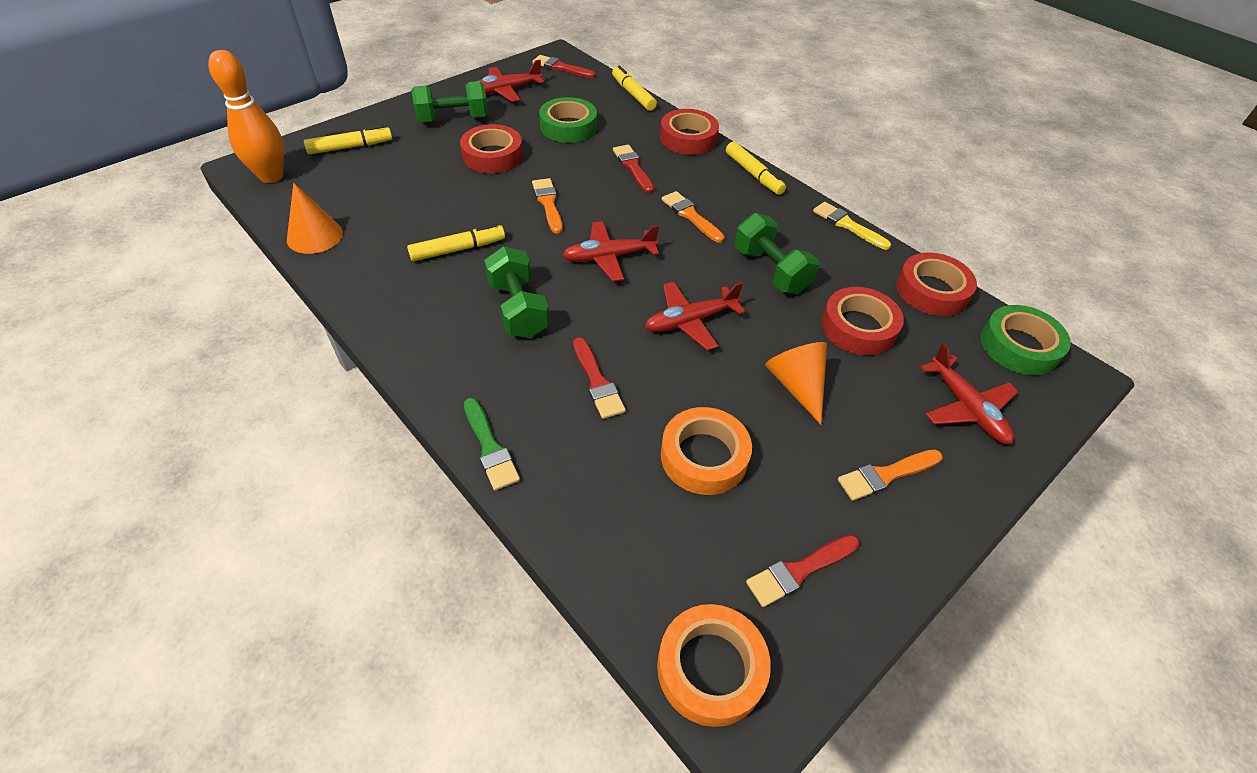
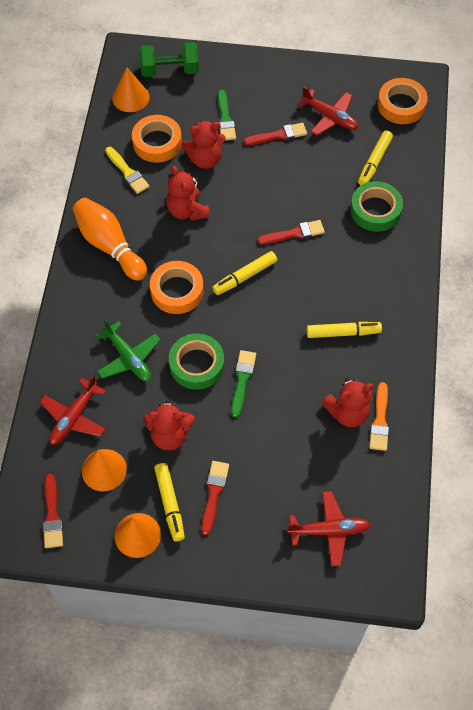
green brush: 1 -> 2
green dumbbell: 3 -> 1
green plane: 0 -> 1
orange brush: 3 -> 1
orange cone: 2 -> 3
orange tape: 2 -> 3
red plane: 4 -> 3
red tape: 4 -> 0
red teddy bear: 0 -> 4

